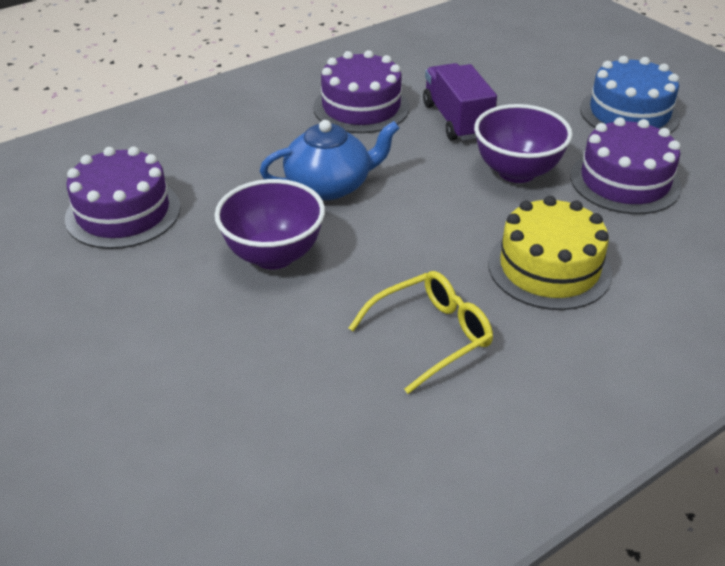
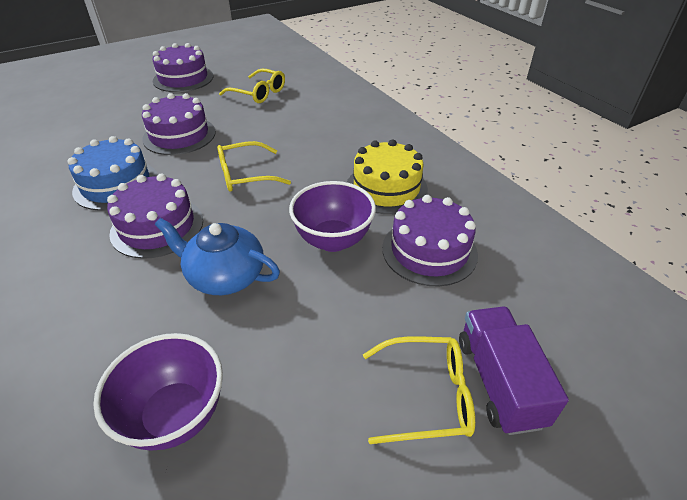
purple cake: 3 -> 4
yellow glasses: 1 -> 3

